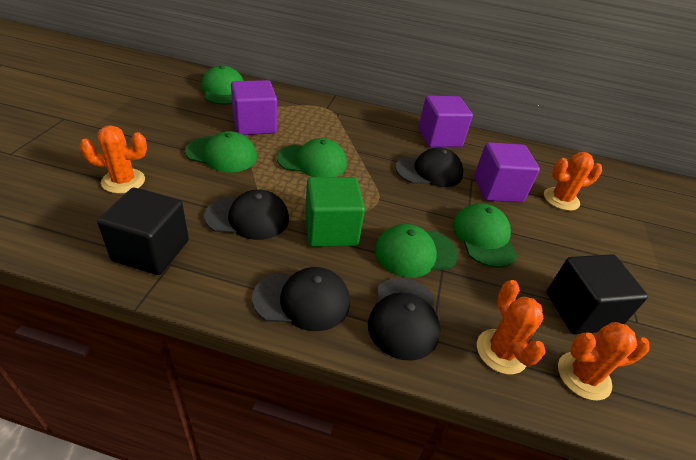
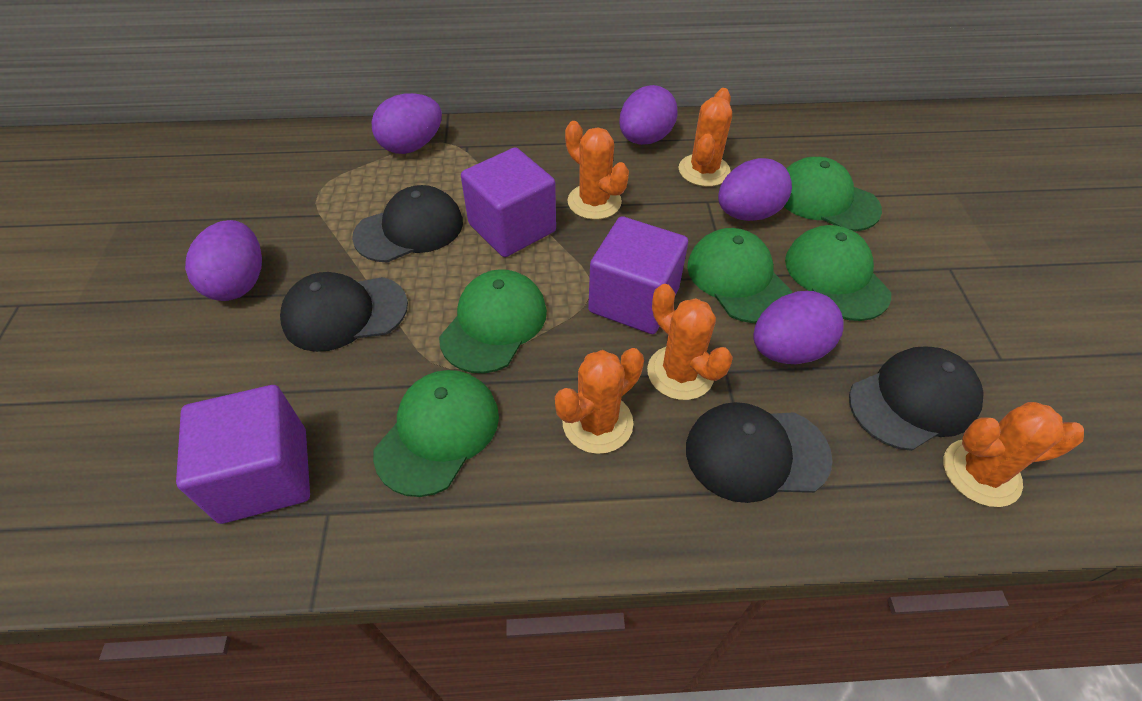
black cube: 2 -> 0
green cube: 1 -> 0
orange cactus: 4 -> 5
purple egg: 0 -> 5

